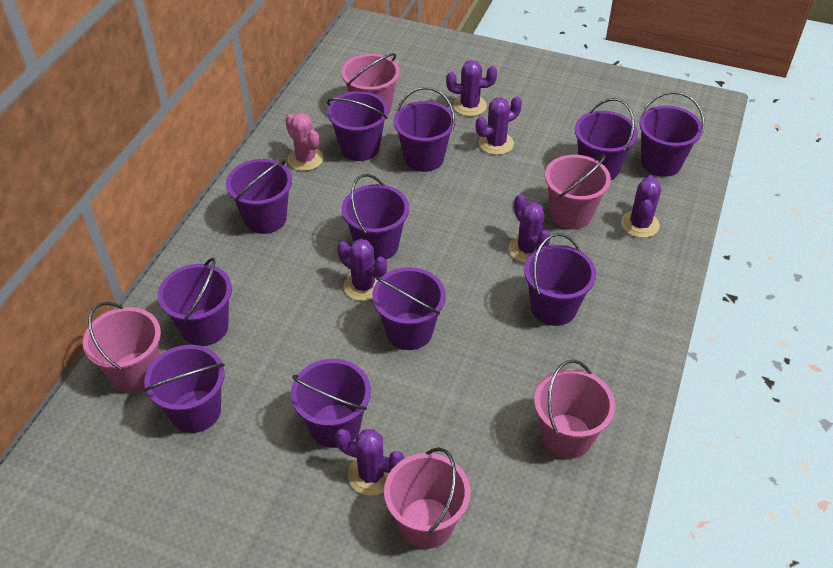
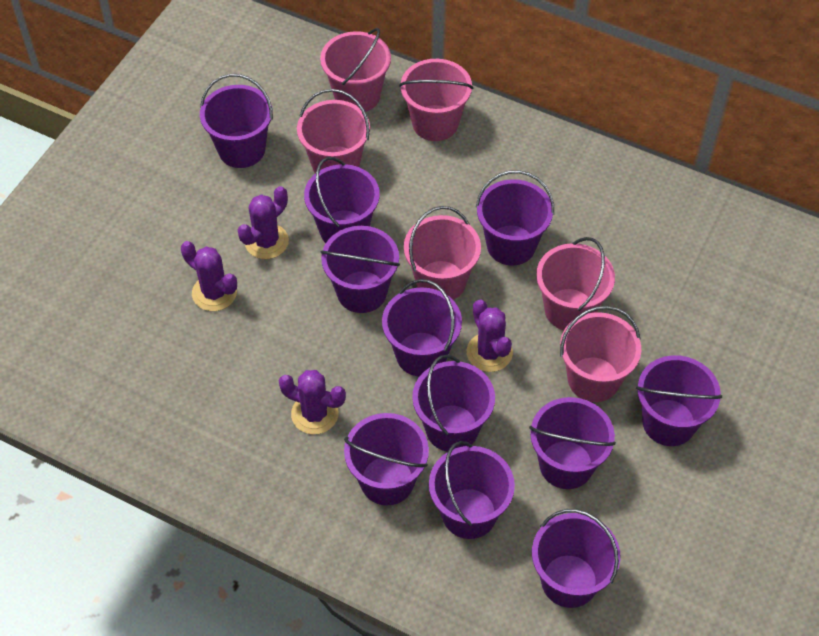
pink bucket: 5 -> 6
pink cactus: 1 -> 0
purple cactus: 6 -> 4

